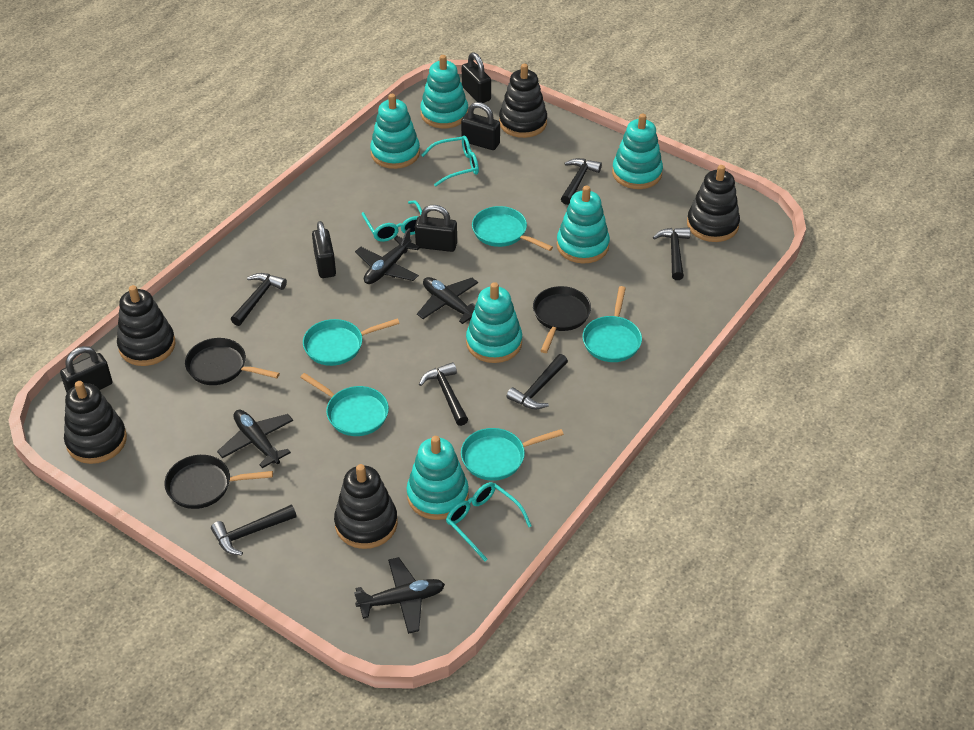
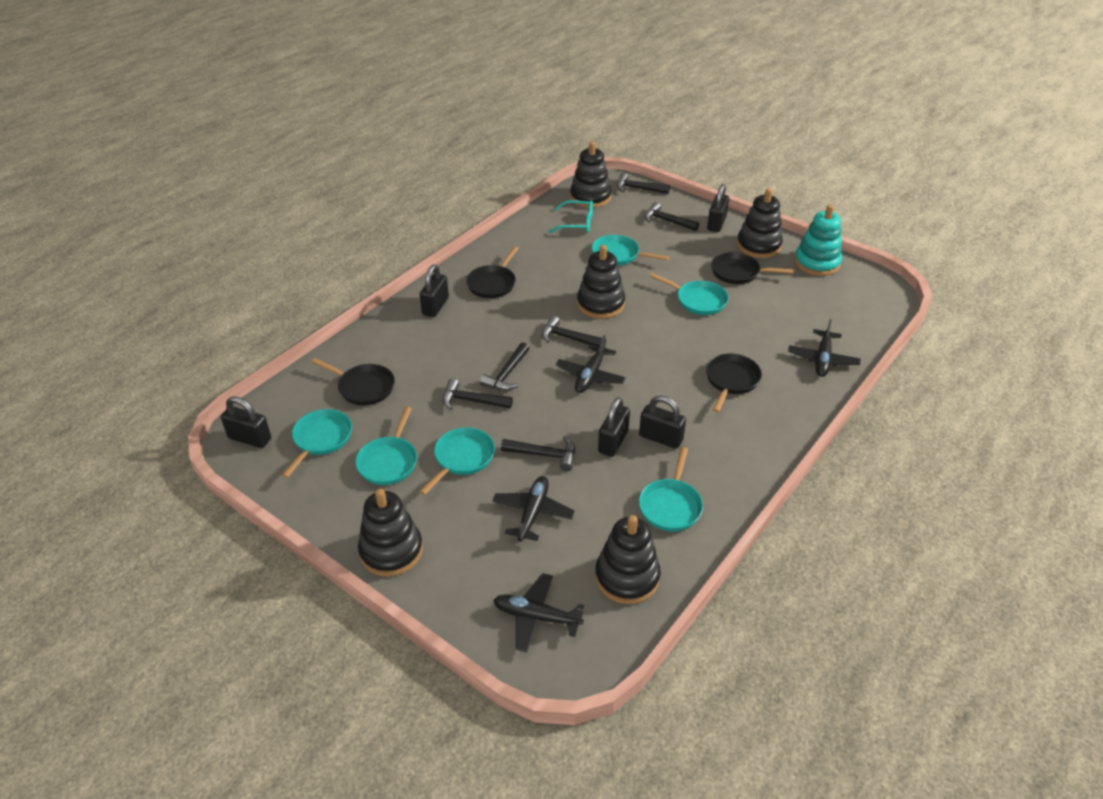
black pan: 3 -> 4
turquoise glasses: 3 -> 1
turquoise pan: 5 -> 6
turquoise stacking toy: 6 -> 1

